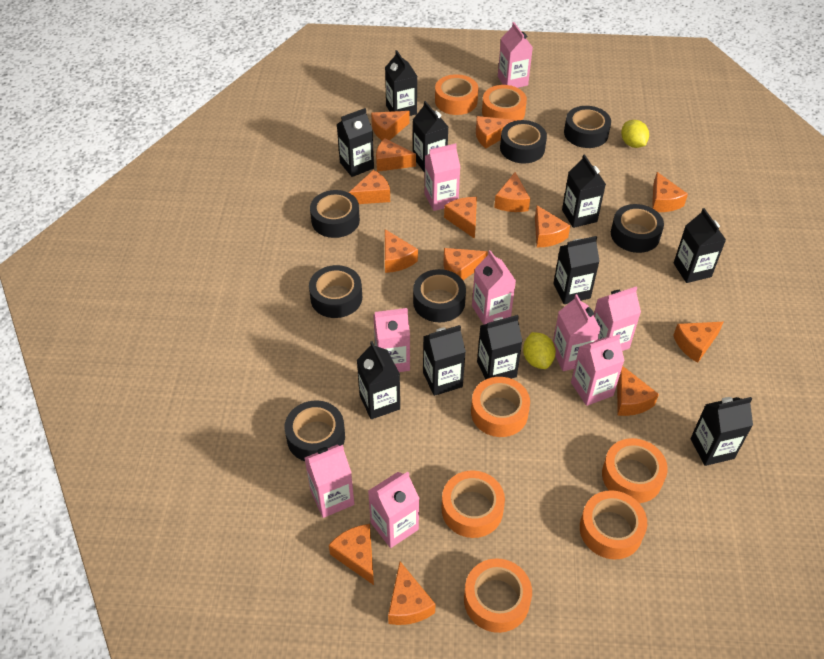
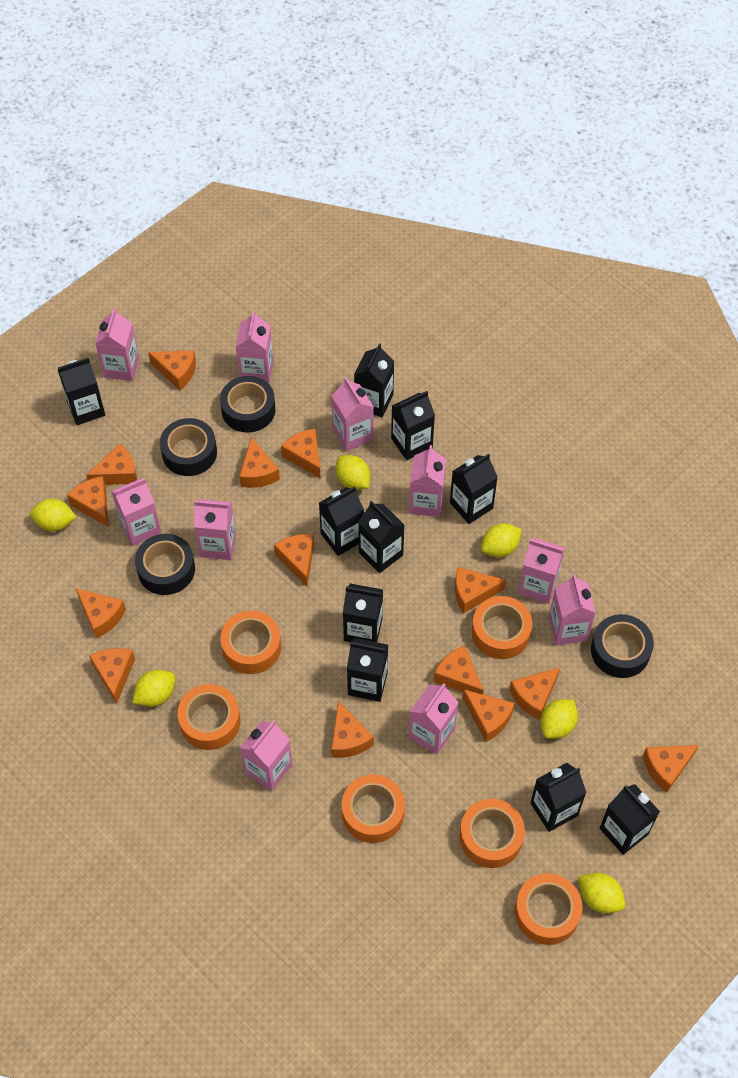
black tape: 7 -> 4
orange tape: 7 -> 6
pink carton: 9 -> 10
yellow lemon: 2 -> 6

